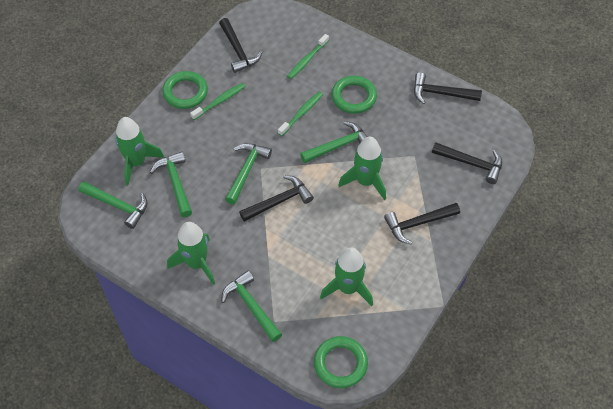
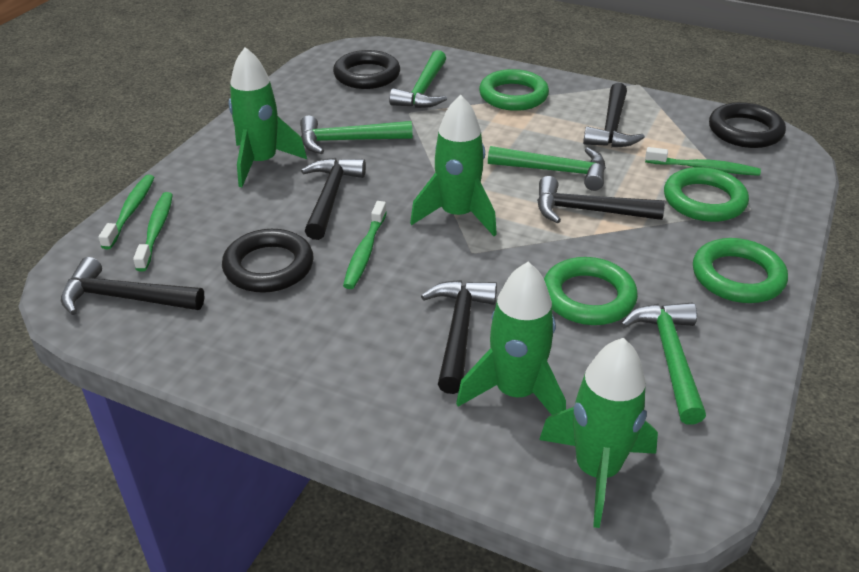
black ring: 0 -> 3
green hammer: 5 -> 4
green ring: 3 -> 4
green toothbrush: 3 -> 4

